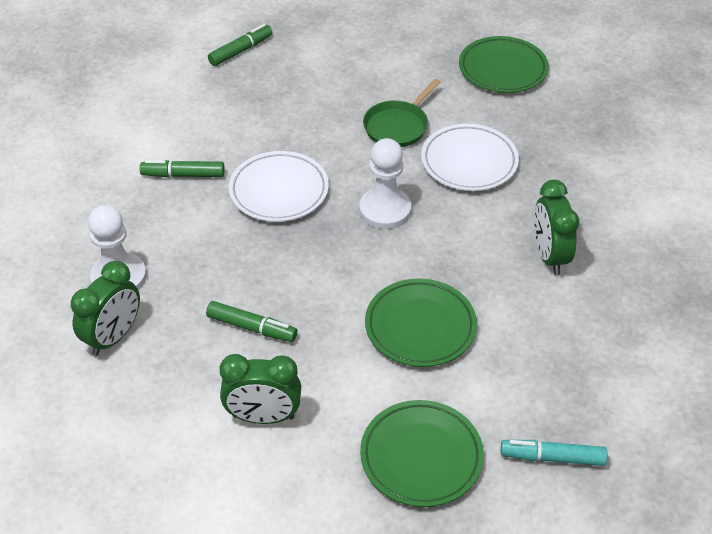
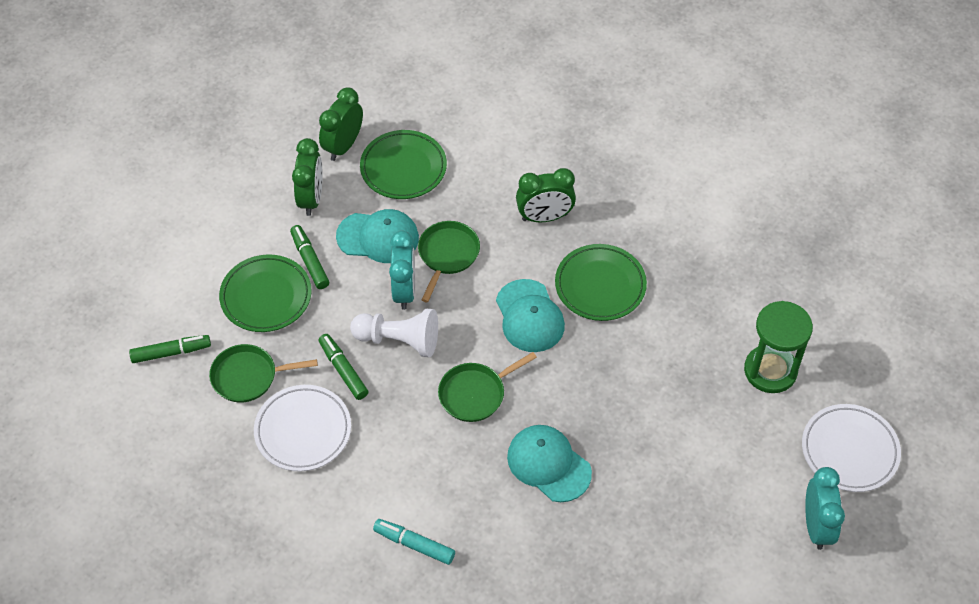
green hourglass: 0 -> 1
green pan: 1 -> 3
turquoise cap: 0 -> 3
turquoise clock: 0 -> 2
white pawn: 2 -> 1

